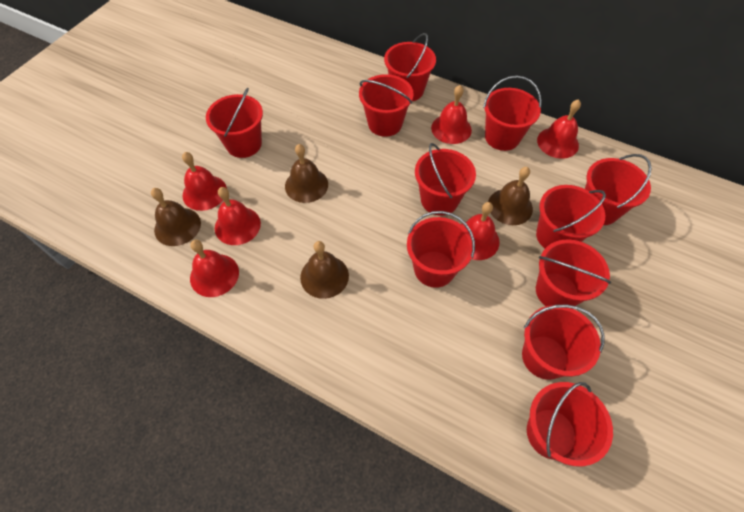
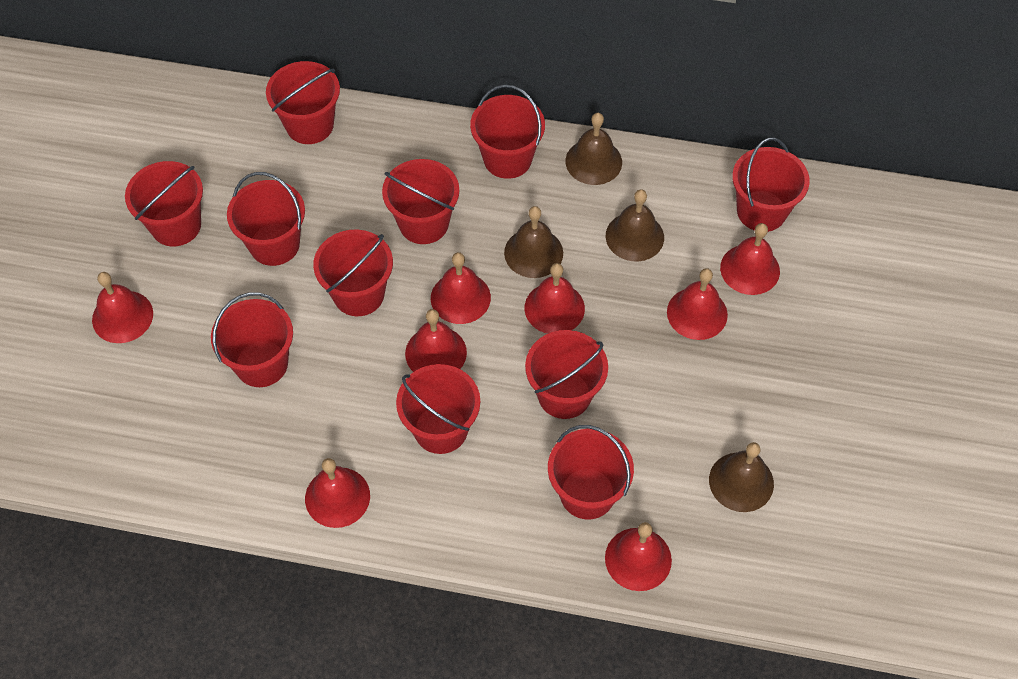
red bell: 6 -> 8

